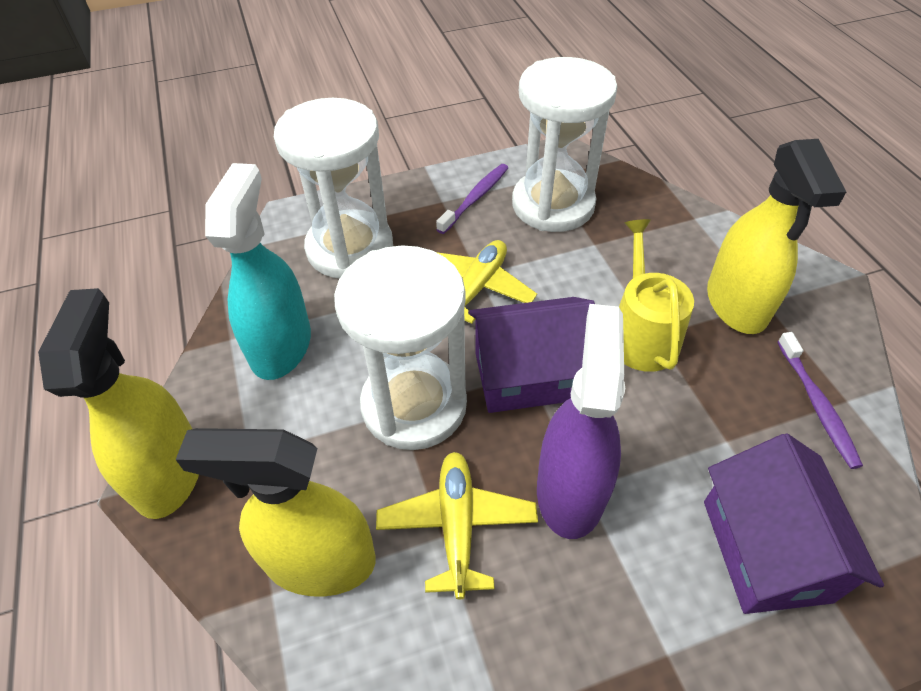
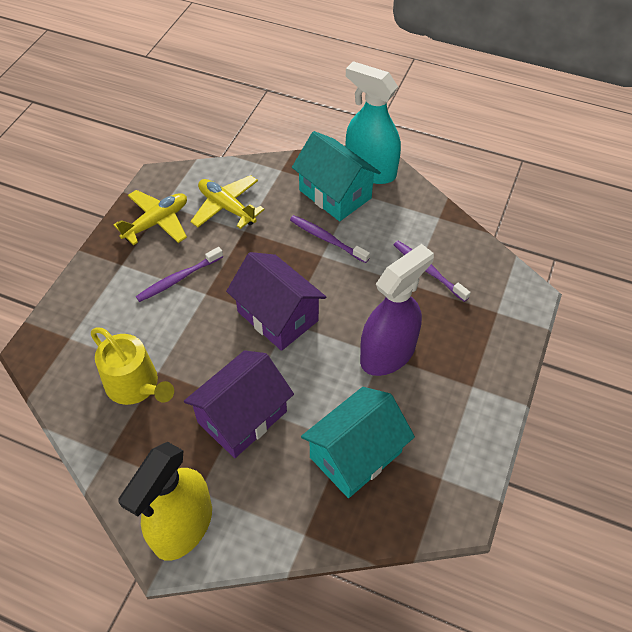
purple toothbrush: 2 -> 3
turquoise house: 0 -> 2
white hourglass: 3 -> 0
yellow spray bottle: 3 -> 1

